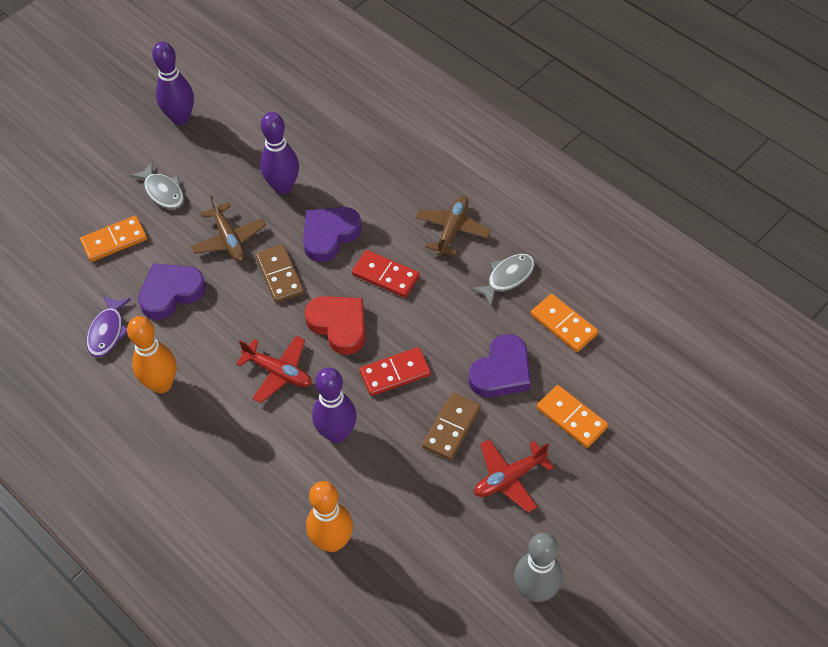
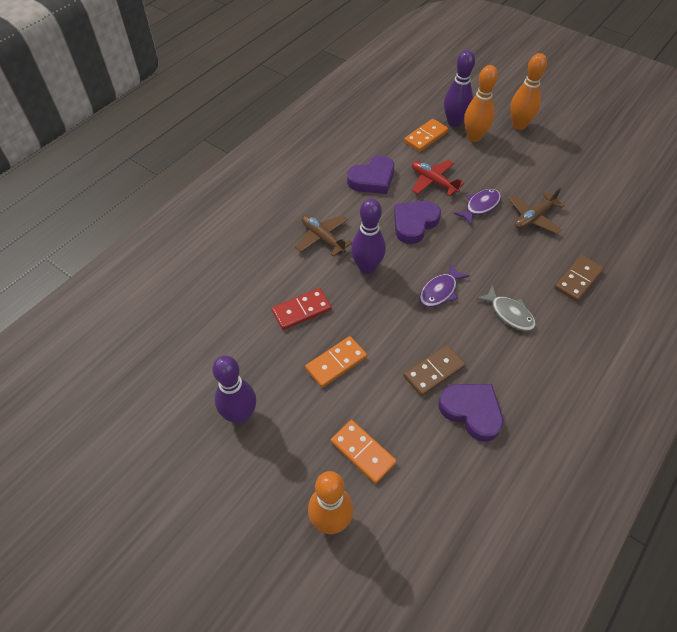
grey bowling pin: 1 -> 0
grey fish: 2 -> 1
orange bowling pin: 2 -> 3
purple fish: 1 -> 2
red domino: 2 -> 1
red heart: 1 -> 0
red plane: 2 -> 1

